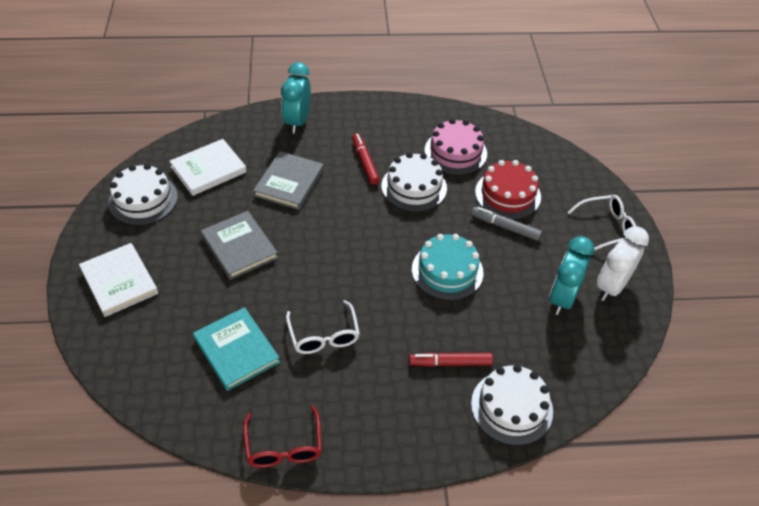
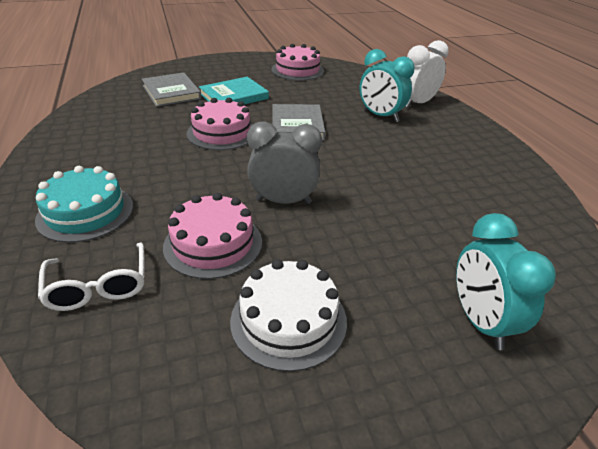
grey clock: 0 -> 1
grey marker: 1 -> 0
pink cake: 1 -> 3
red cake: 1 -> 0
red glasses: 1 -> 0
red marker: 2 -> 0
white book: 2 -> 0
white cake: 3 -> 1
white glasses: 2 -> 1

